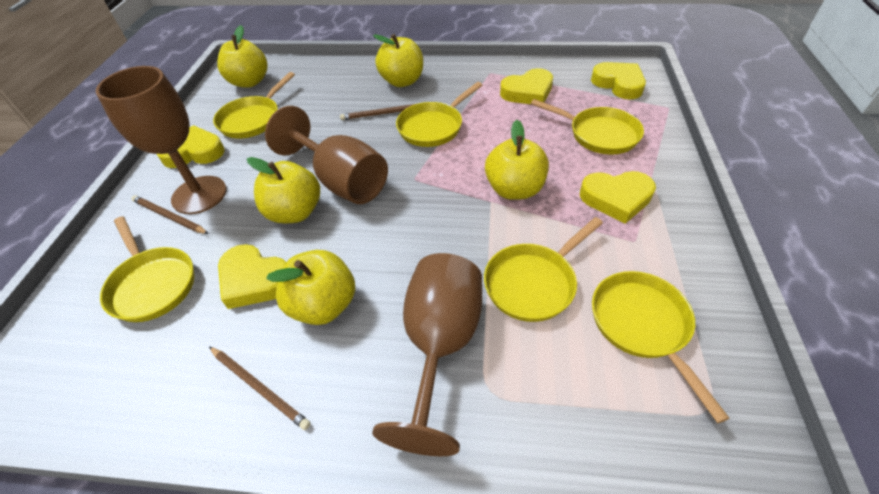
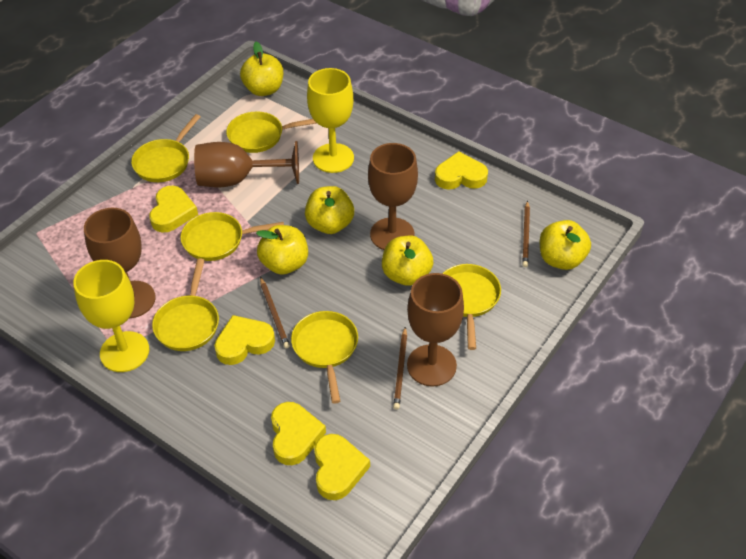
brown goblet: 3 -> 4
yellow goblet: 0 -> 2

